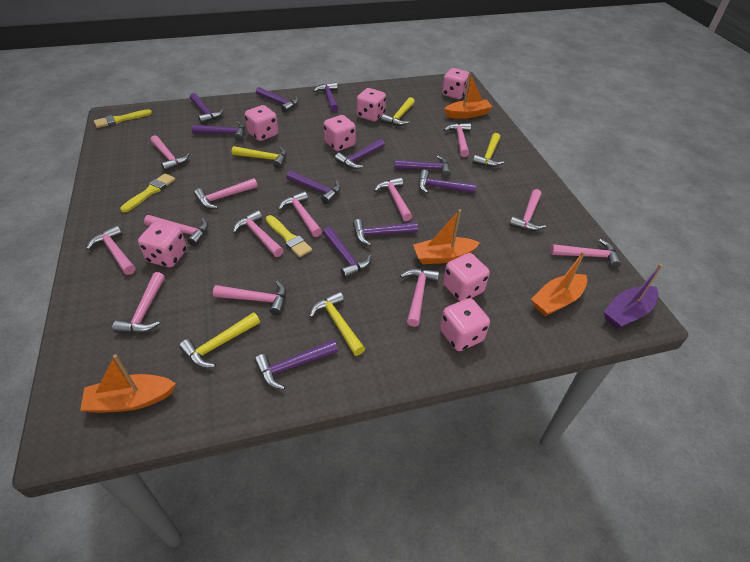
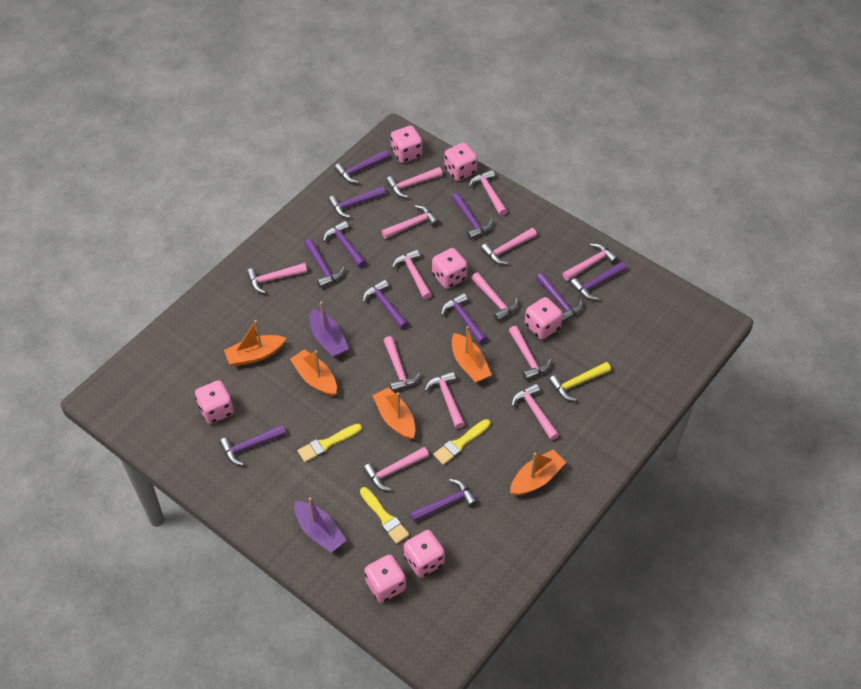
orange boat: 4 -> 5
purple boat: 1 -> 2
yellow hammer: 5 -> 1

